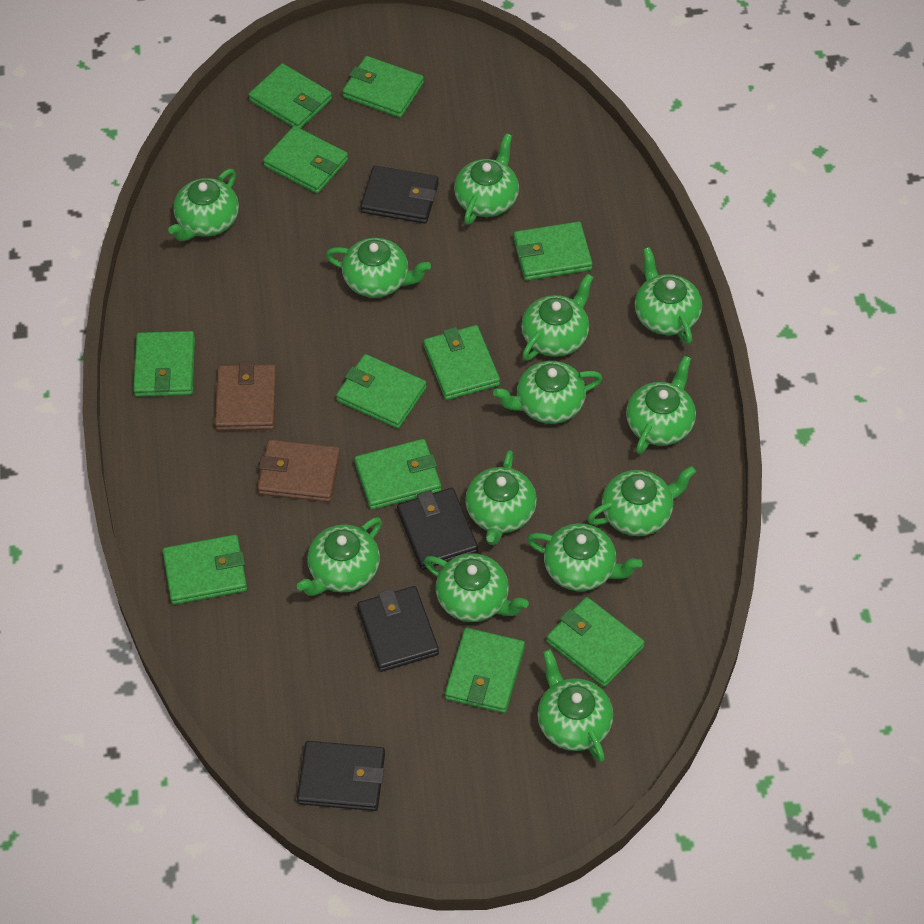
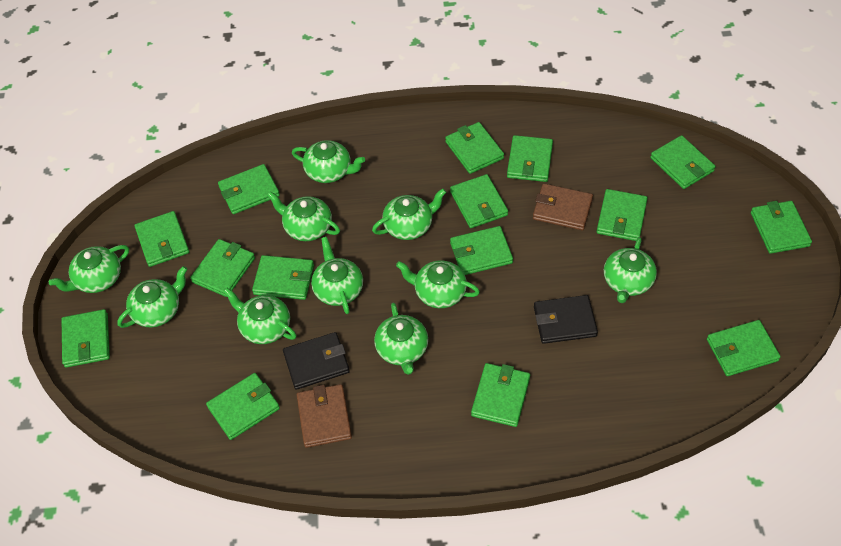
black wallet: 4 -> 2
green teapot: 13 -> 10
green wallet: 11 -> 15

